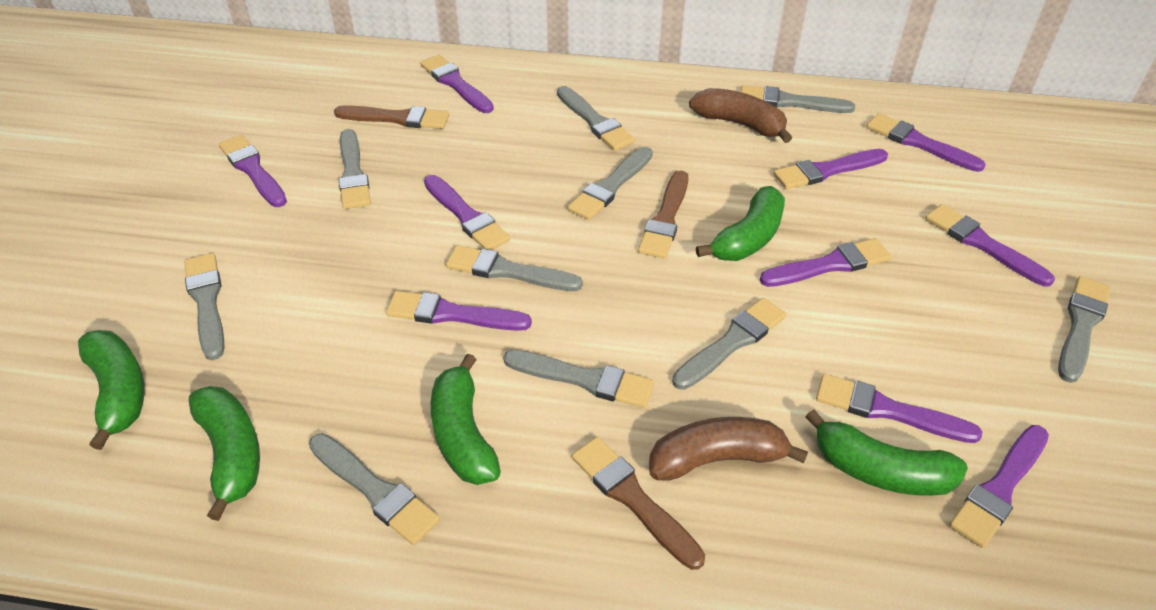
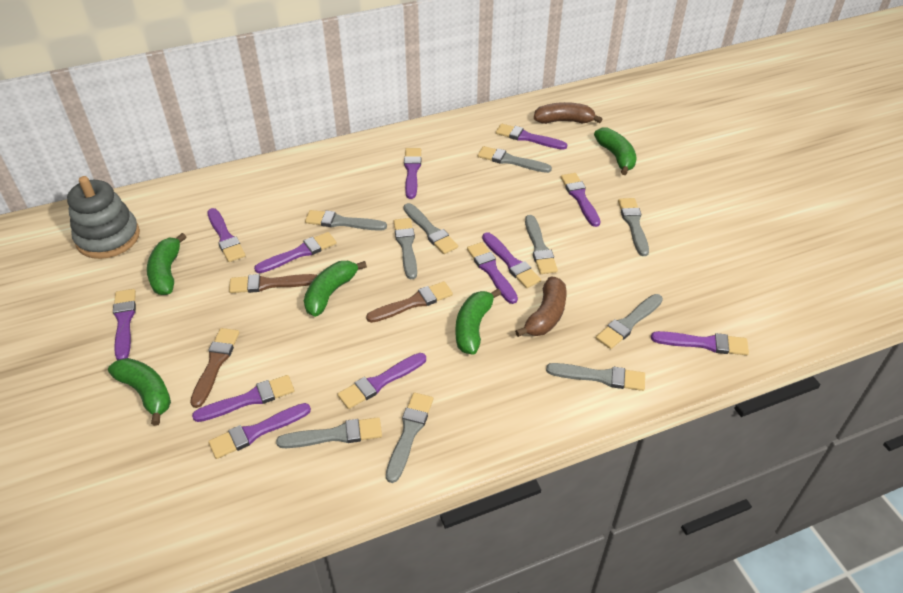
grey stacking toy: 0 -> 1
purple brush: 10 -> 12

